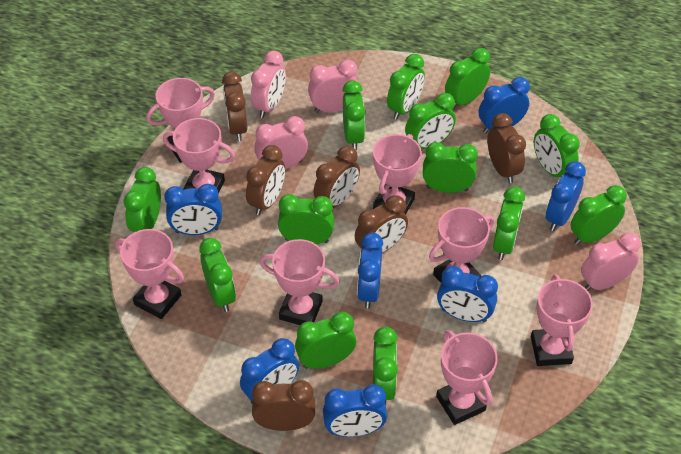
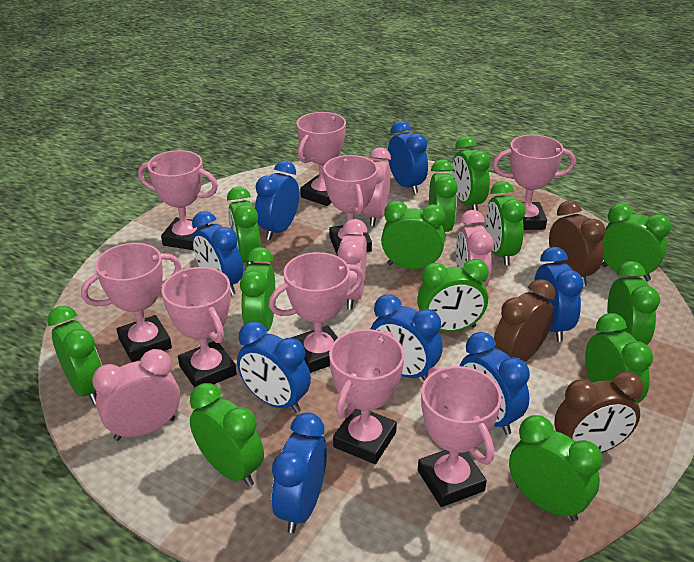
blue clock: 7 -> 8
brown clock: 6 -> 3
pink trophy: 8 -> 9

